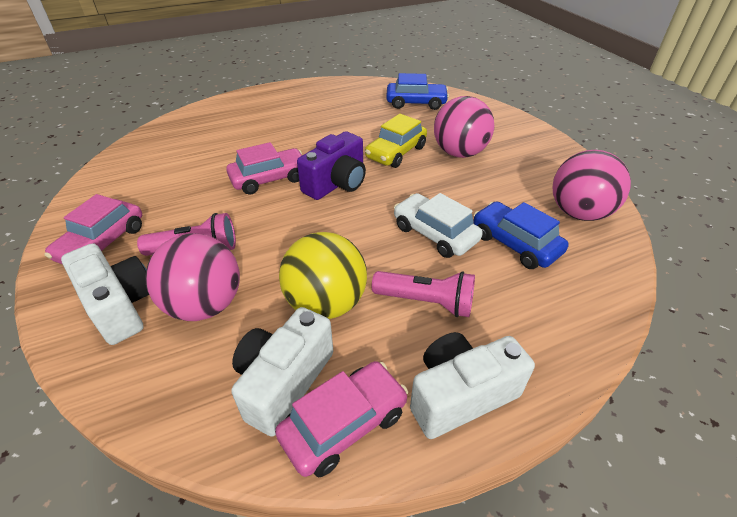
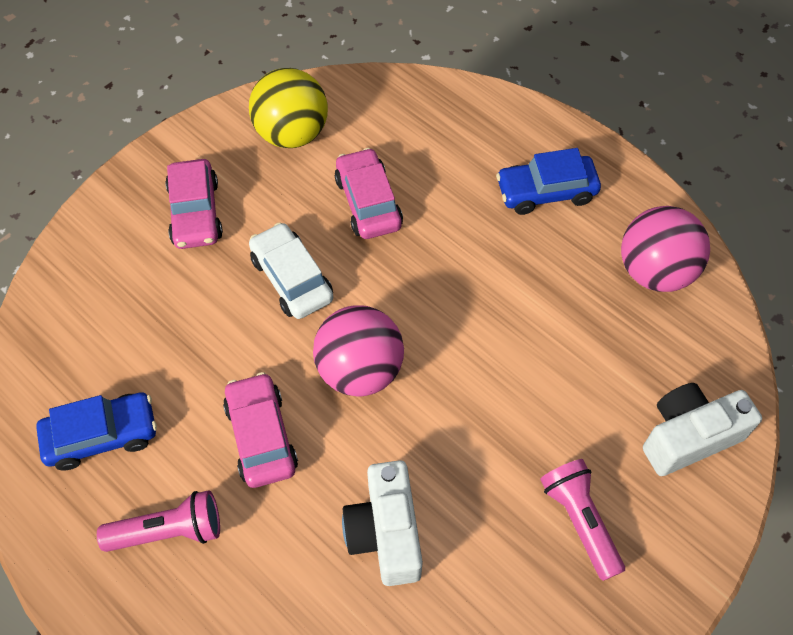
pink ball: 3 -> 2
purple camera: 1 -> 0
white camera: 3 -> 2
yellow car: 1 -> 0

